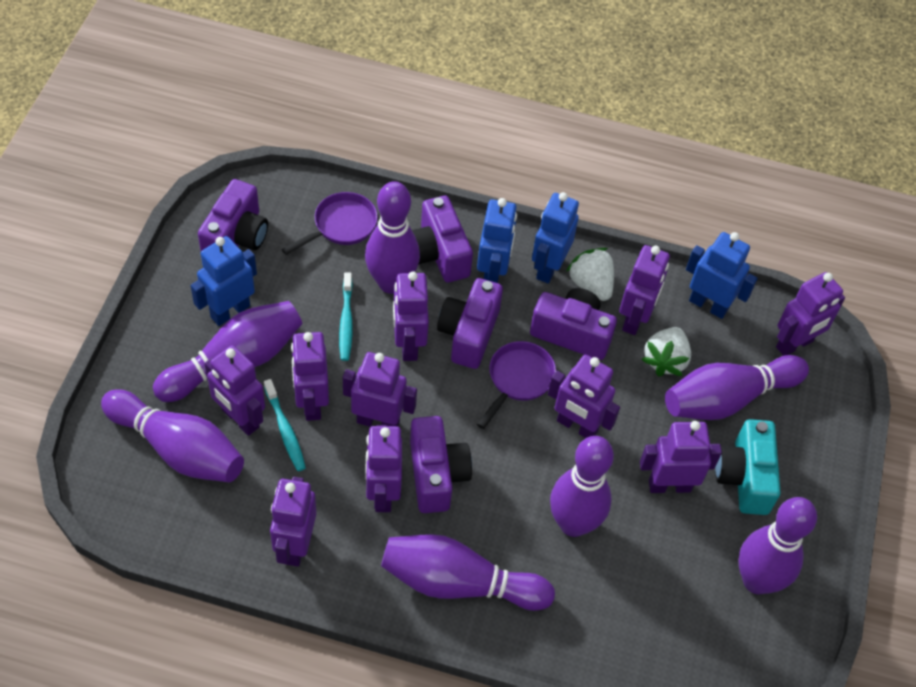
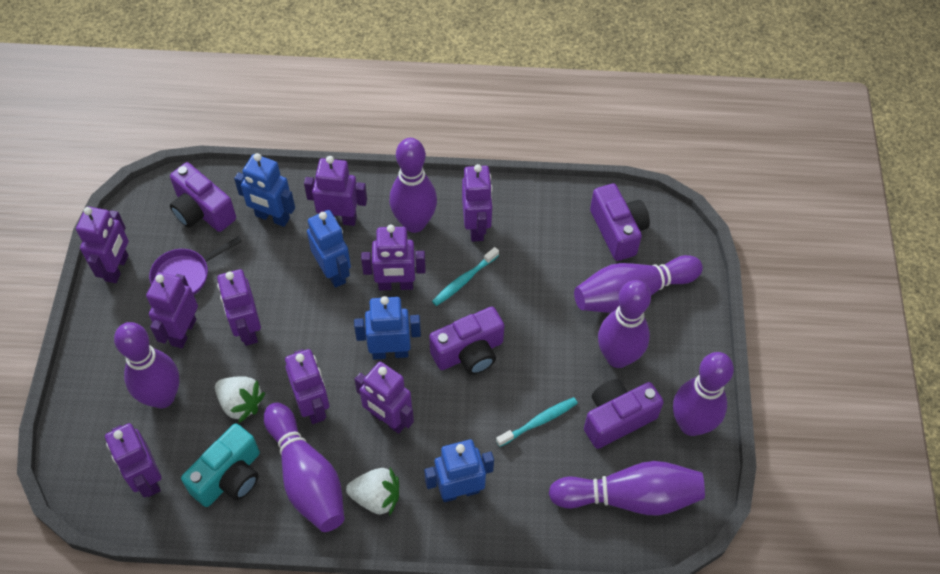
purple camera: 5 -> 4
purple pan: 2 -> 1
purple robot: 10 -> 9

